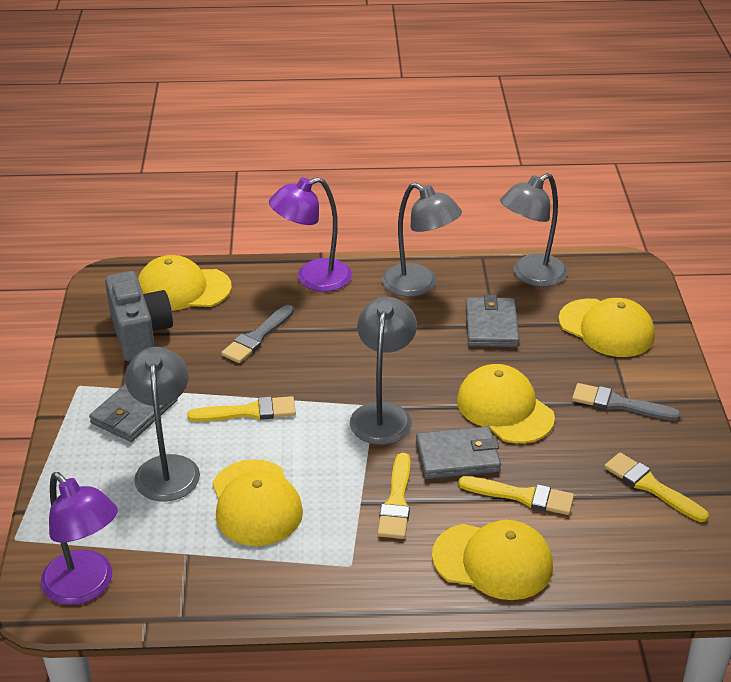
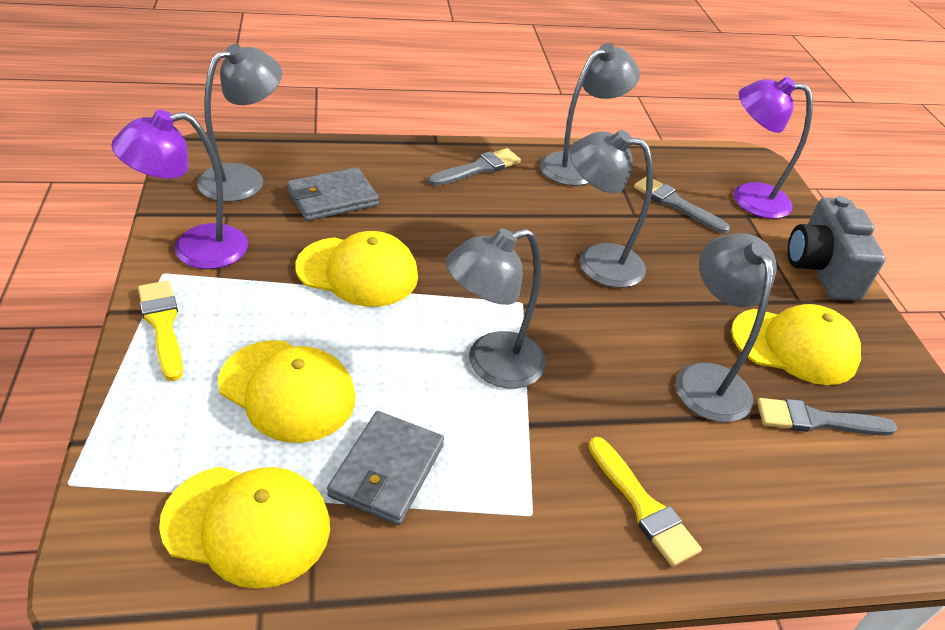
grey brush: 2 -> 3
grey lamp: 4 -> 5
grey wallet: 3 -> 2
yellow brush: 4 -> 2
yellow cap: 5 -> 4

